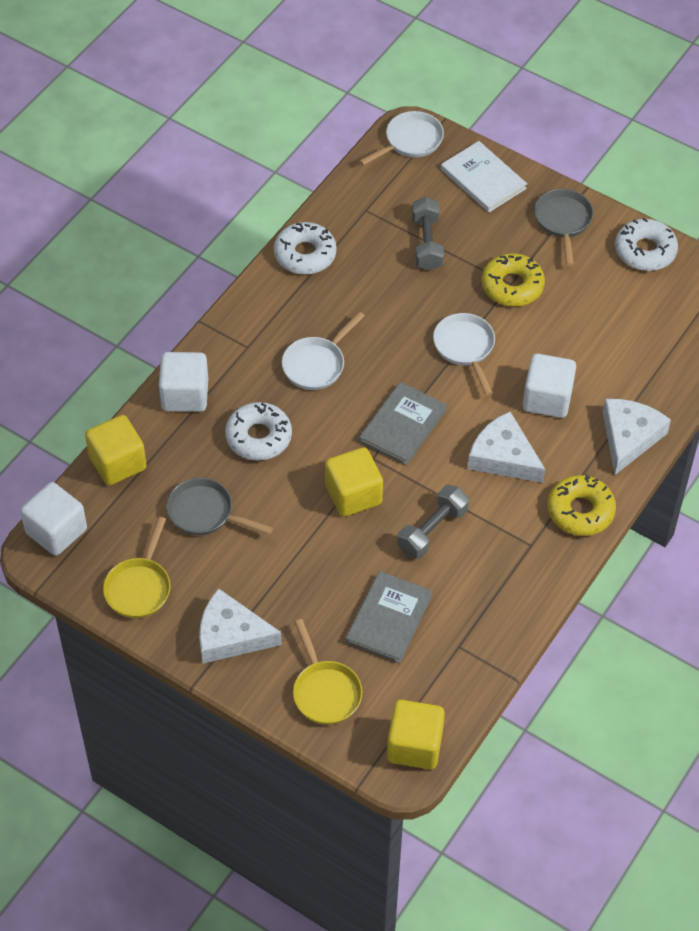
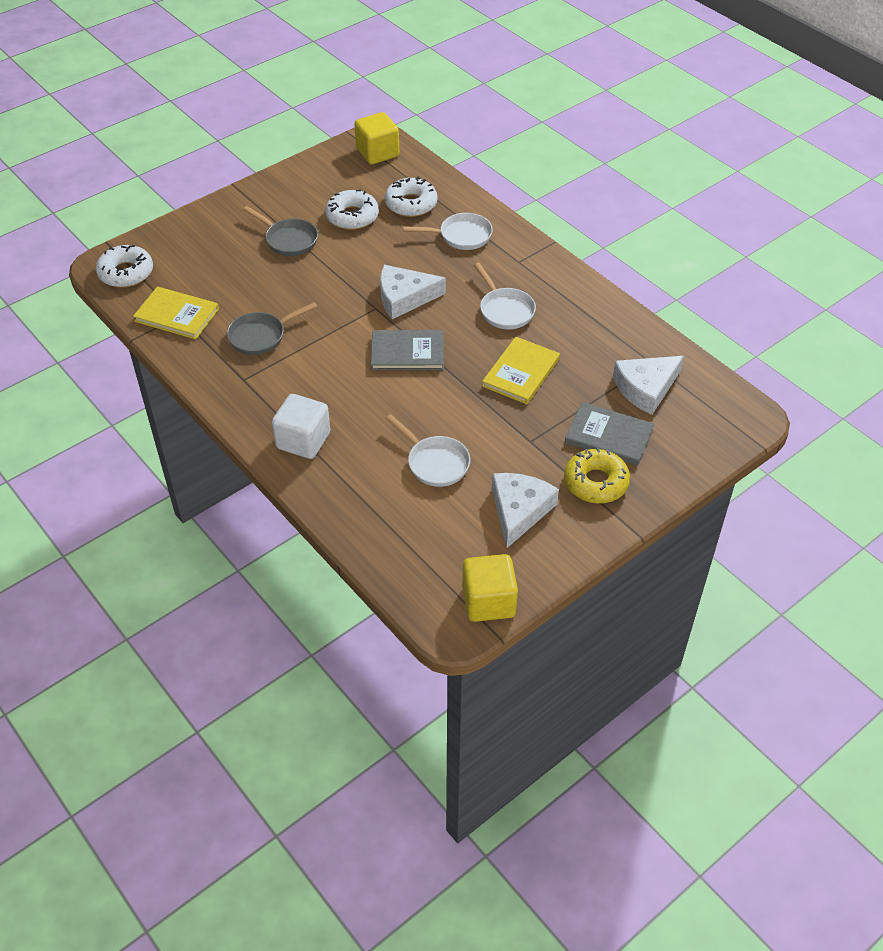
grey dumbbell: 2 -> 0
white book: 1 -> 0
white cube: 3 -> 1
yellow book: 0 -> 2
yellow cube: 3 -> 2
yellow donut: 2 -> 1
yellow pan: 2 -> 0

